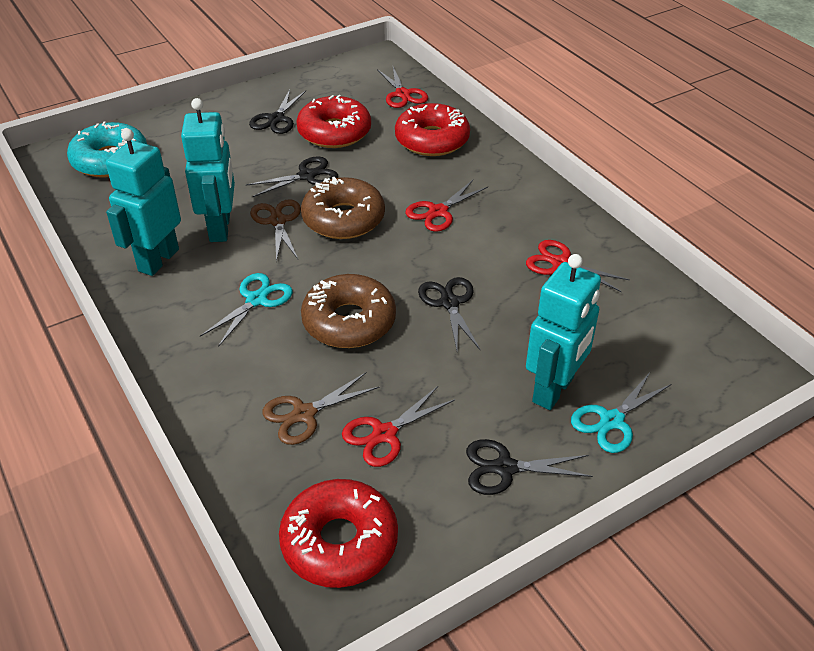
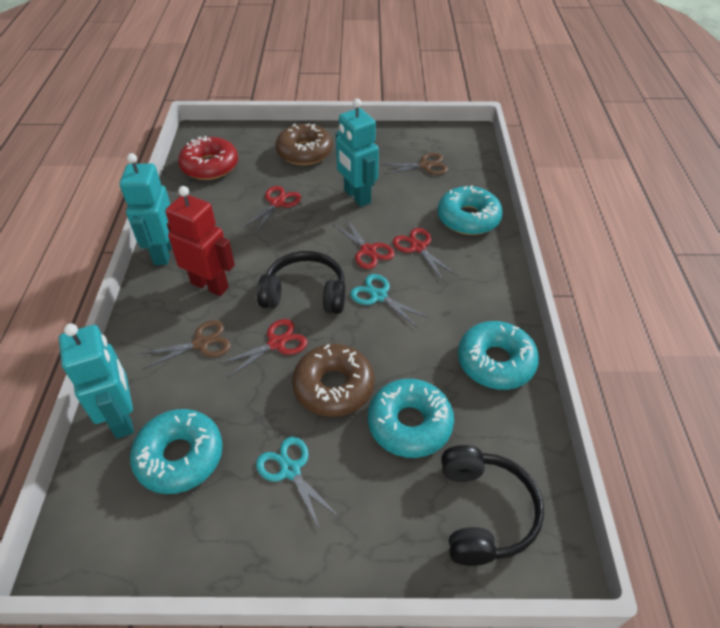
black headphones: 0 -> 2
black scissors: 4 -> 0
red donut: 3 -> 1
red robot: 0 -> 1
turquoise donut: 1 -> 4

